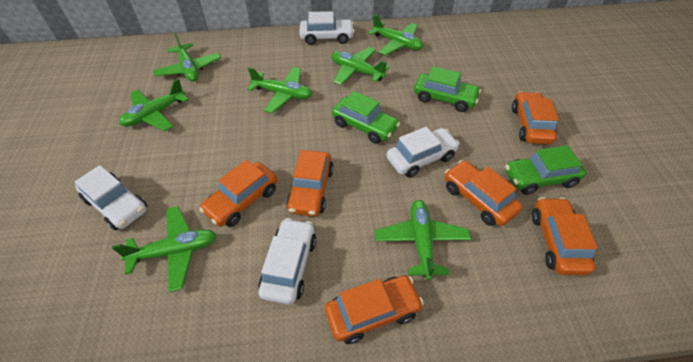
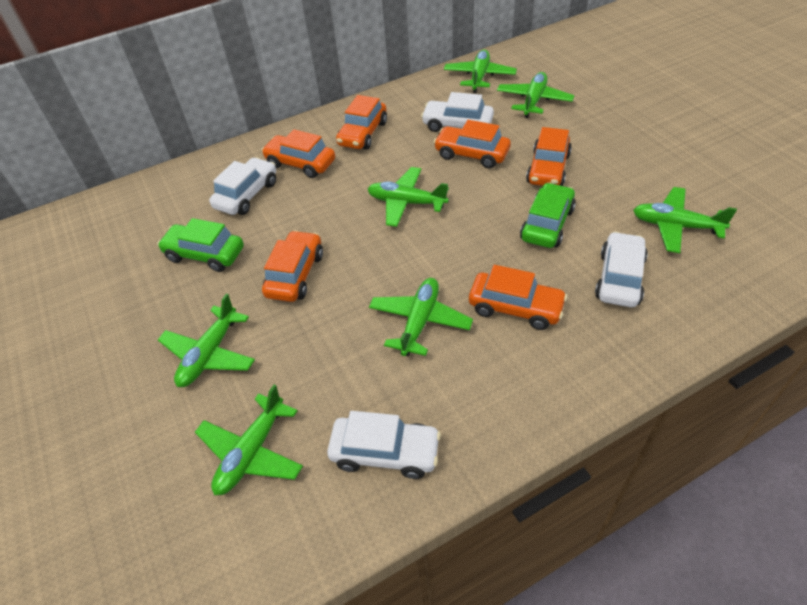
green car: 3 -> 2

